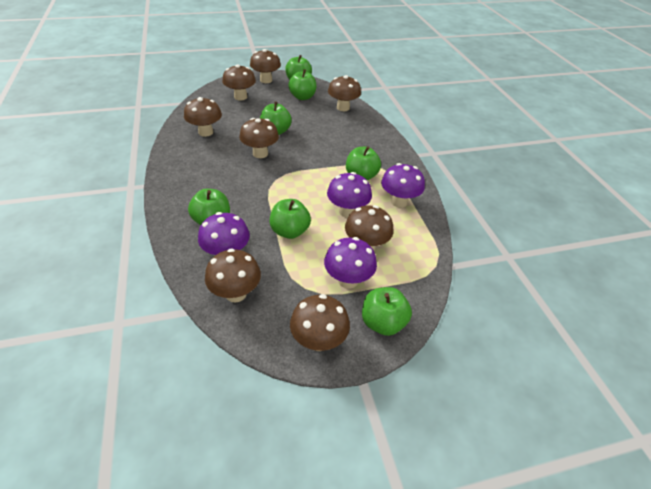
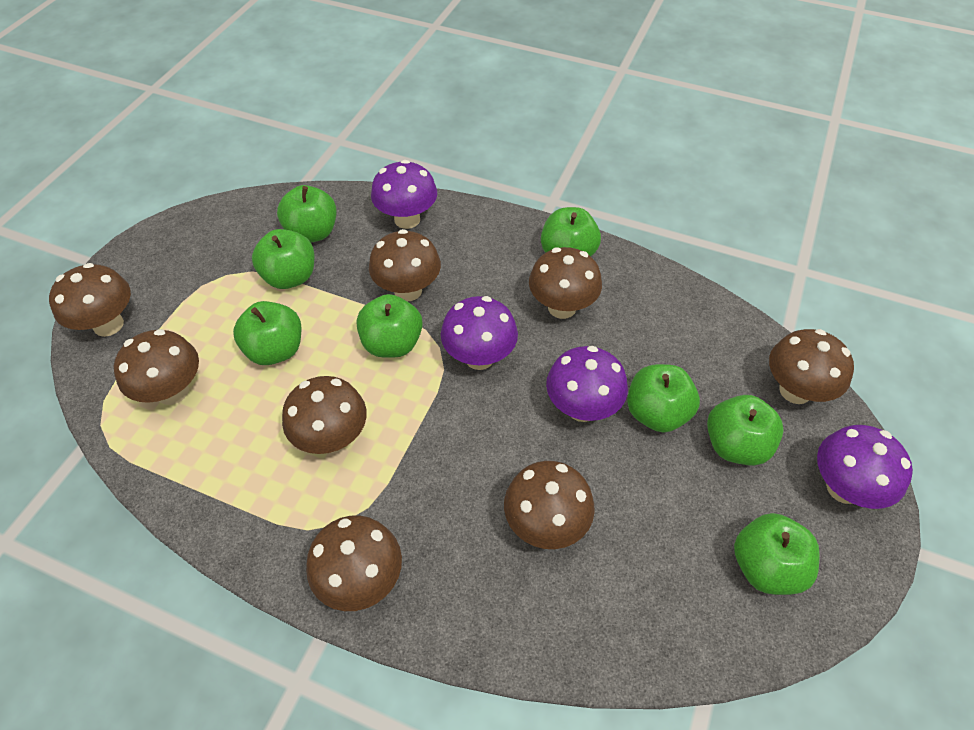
green apple: 7 -> 8

